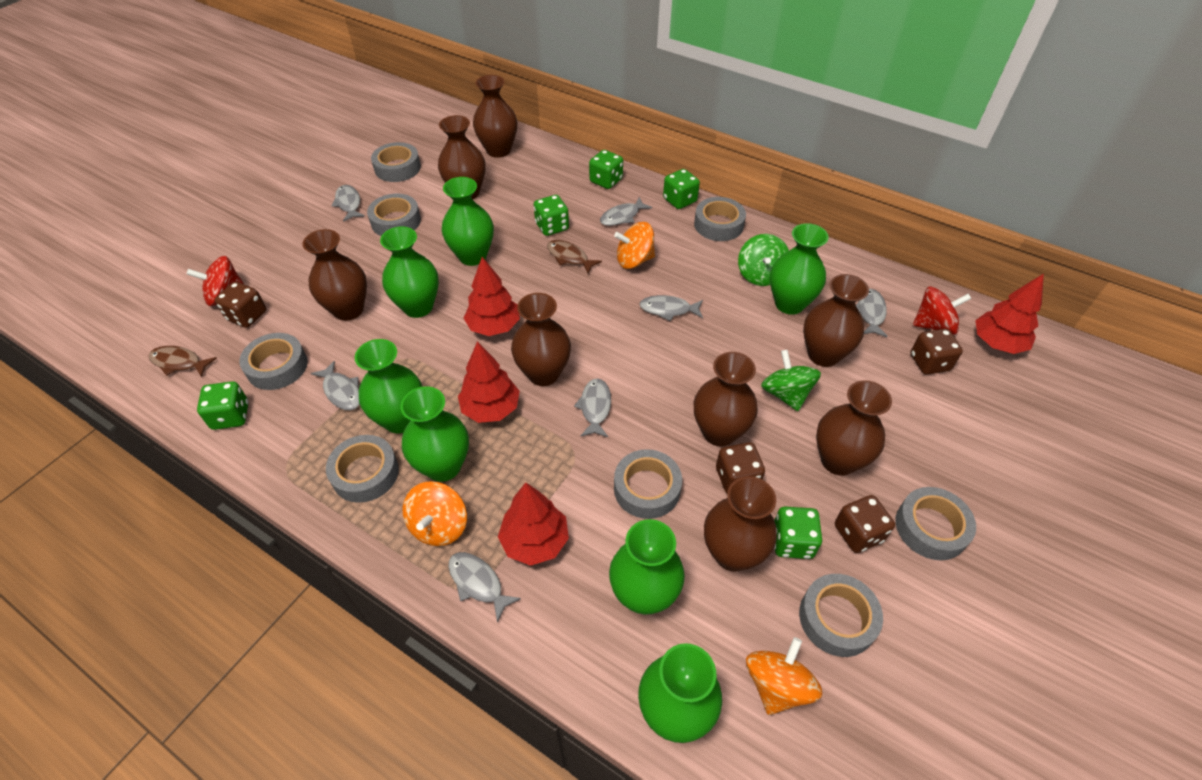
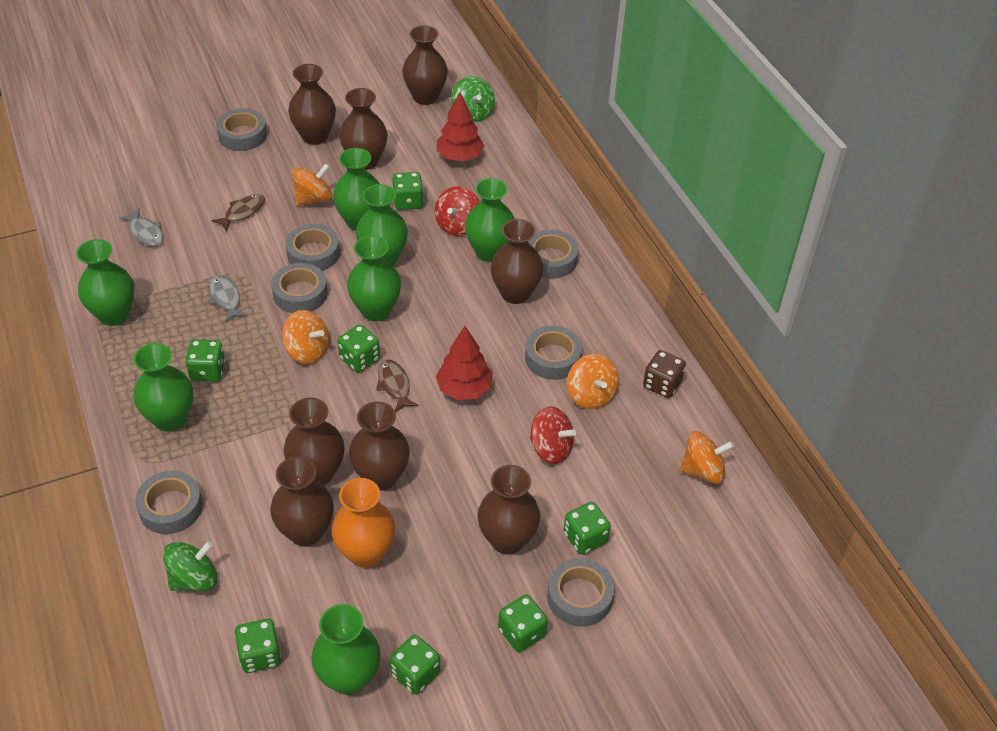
brown dice: 4 -> 1
green dice: 5 -> 7
grey fish: 7 -> 2
grey tape: 8 -> 7
orange spinning top: 3 -> 4
orange vase: 0 -> 1
red tree: 4 -> 2

